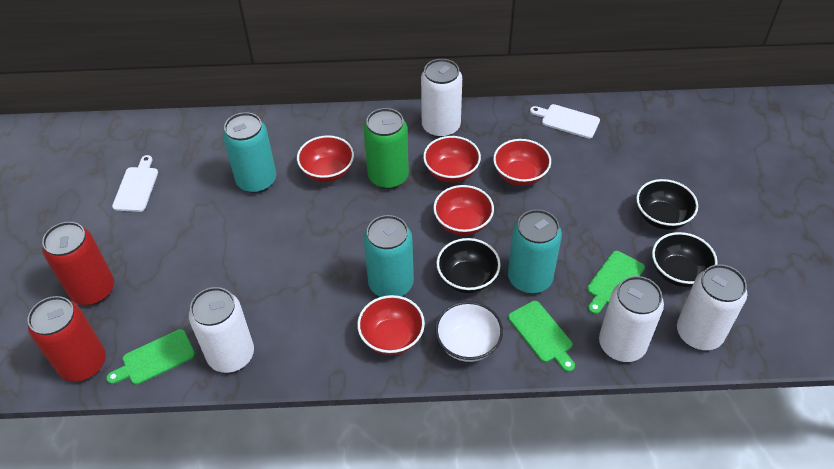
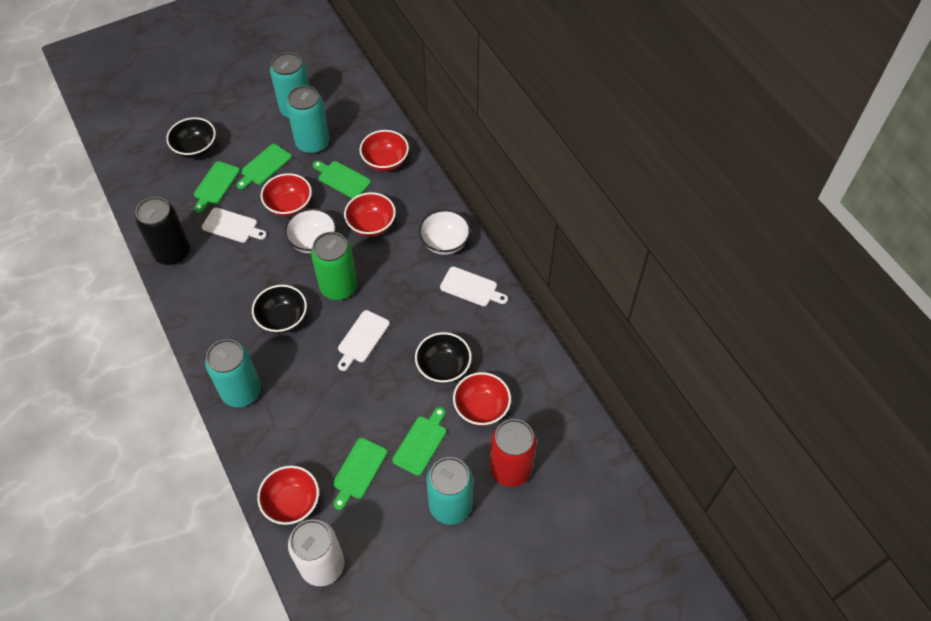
black can: 0 -> 1
green cutting board: 3 -> 5
red can: 2 -> 1
turquoise can: 3 -> 4
white bowl: 1 -> 2
white can: 4 -> 1
white cutting board: 2 -> 3

